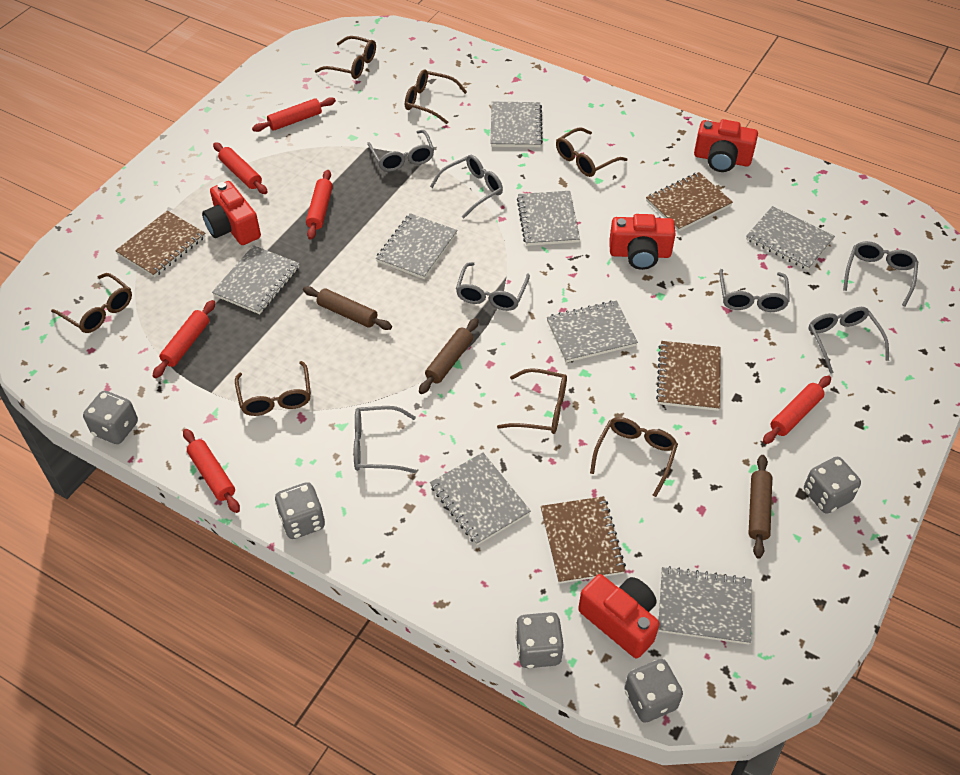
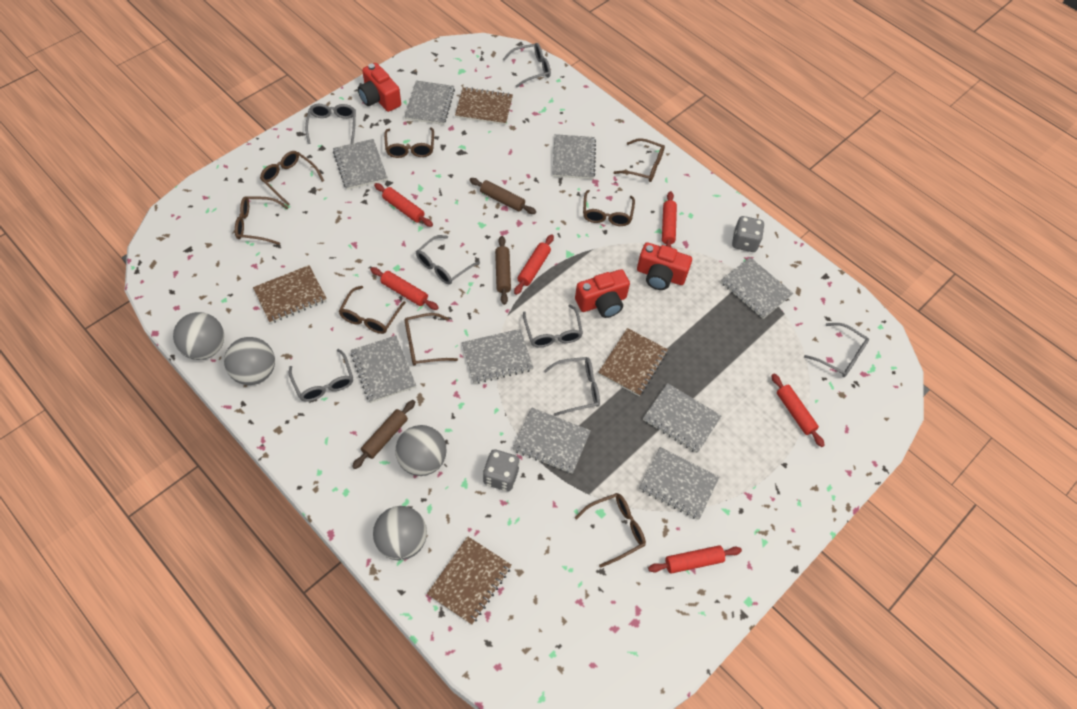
brown glasses: 7 -> 8
grey ball: 0 -> 4
grey dice: 5 -> 2
grey notebook: 8 -> 9
red camera: 4 -> 3

